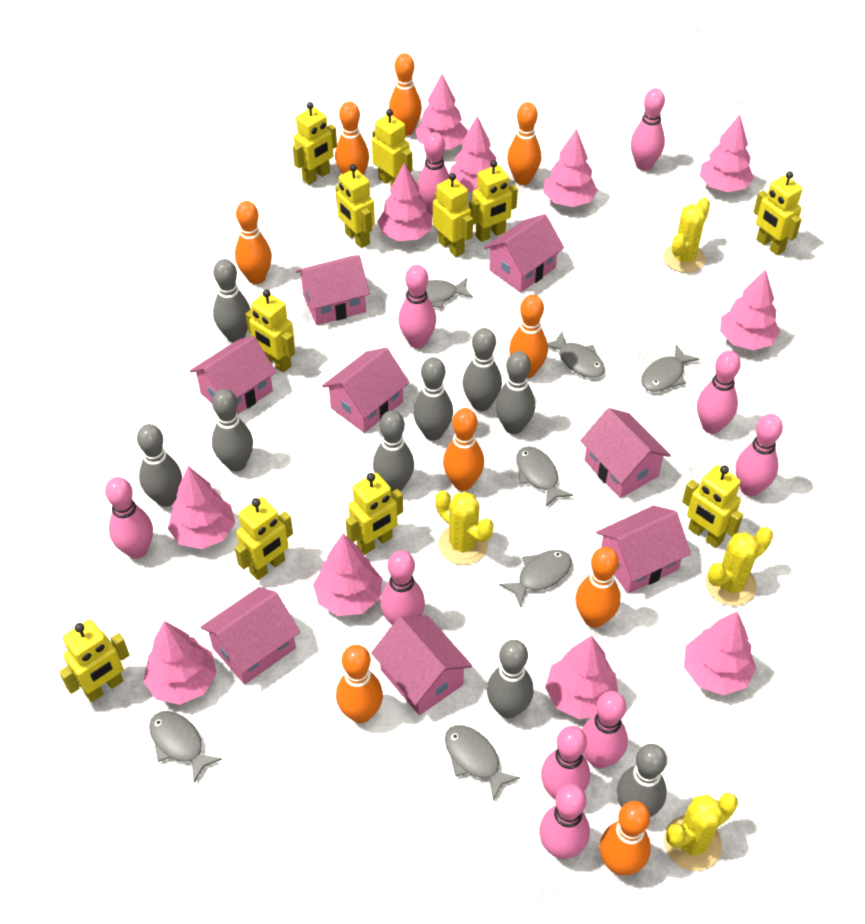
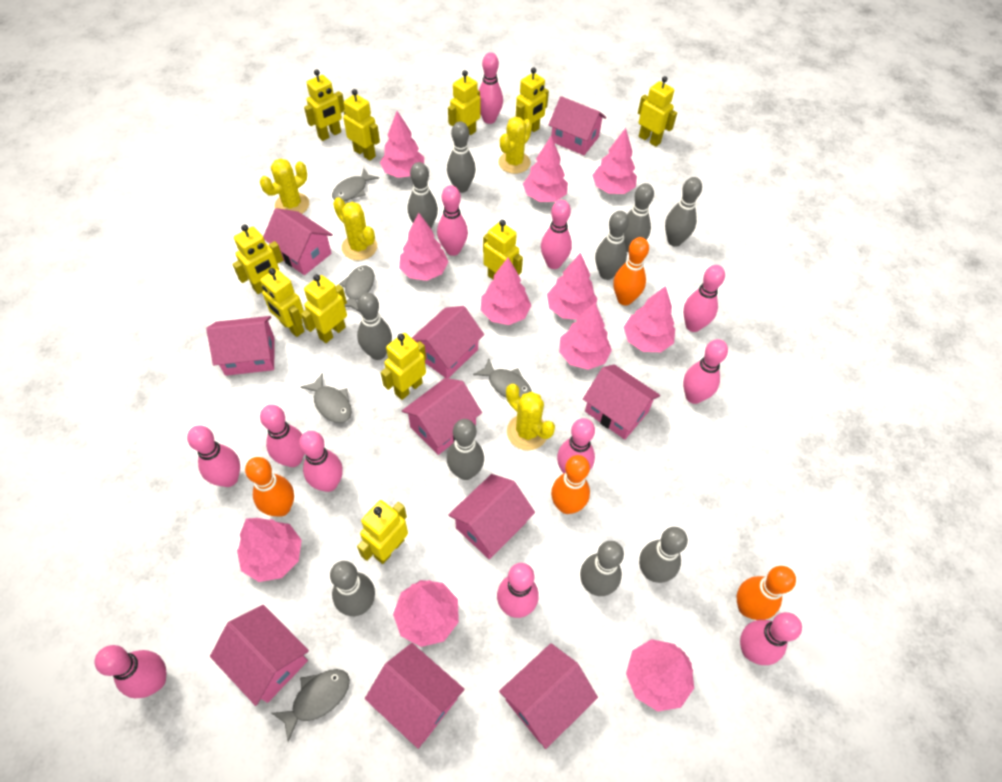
grey bowling pin: 9 -> 10
grey fish: 7 -> 5
orange bowling pin: 9 -> 4
pink bowling pin: 10 -> 12
pink house: 8 -> 10

